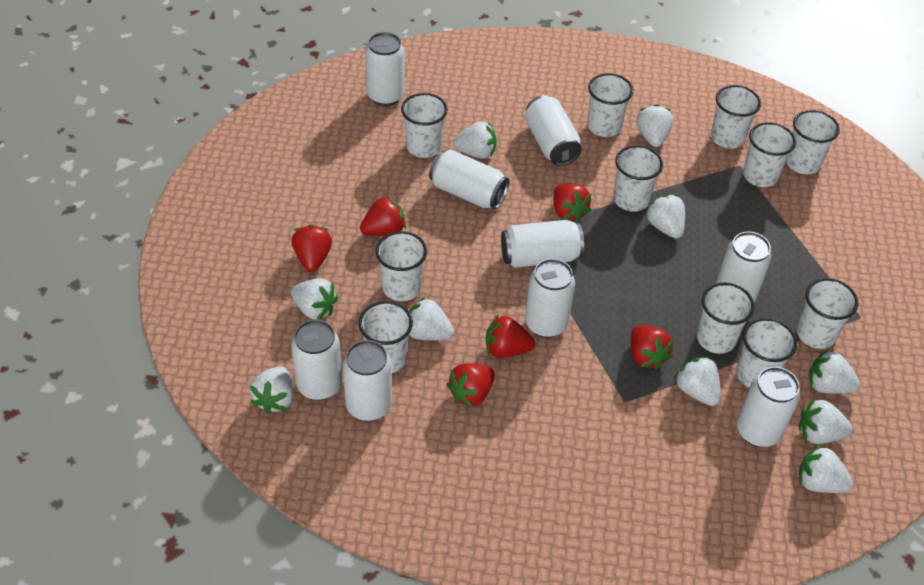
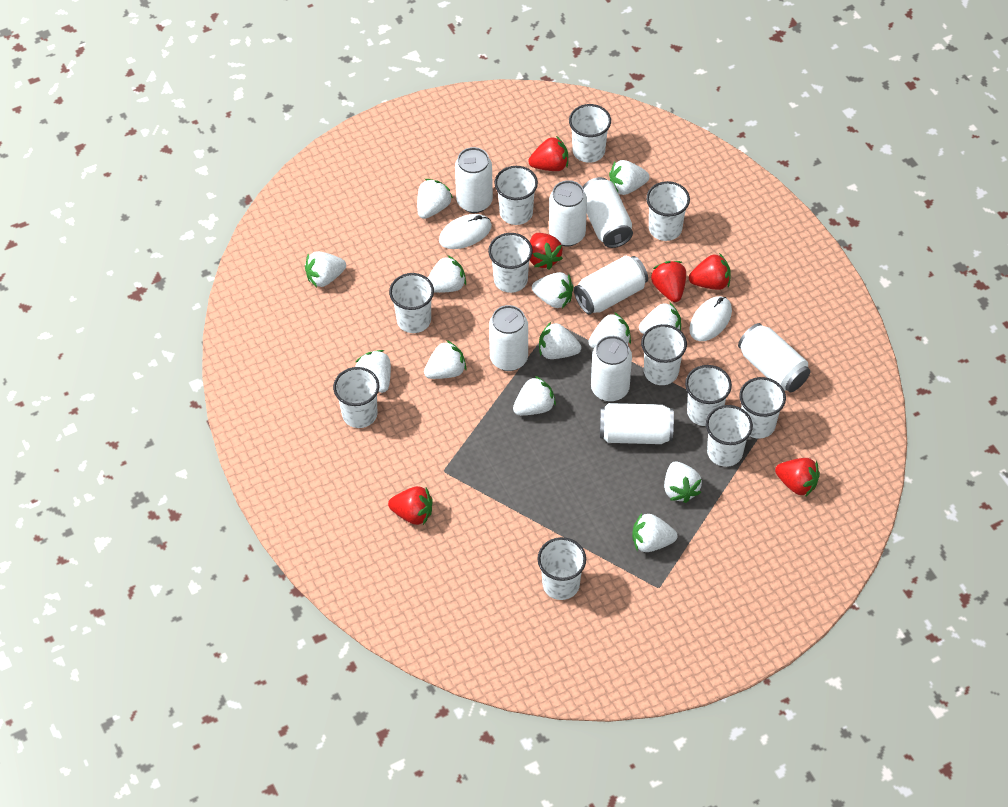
white can: 9 -> 8
white mouse: 0 -> 2
white strawberry: 10 -> 13

